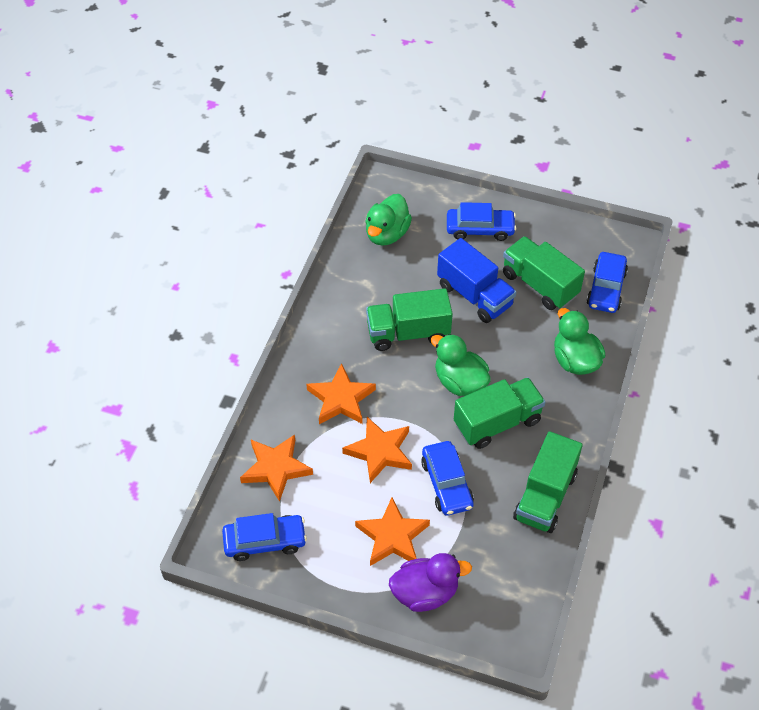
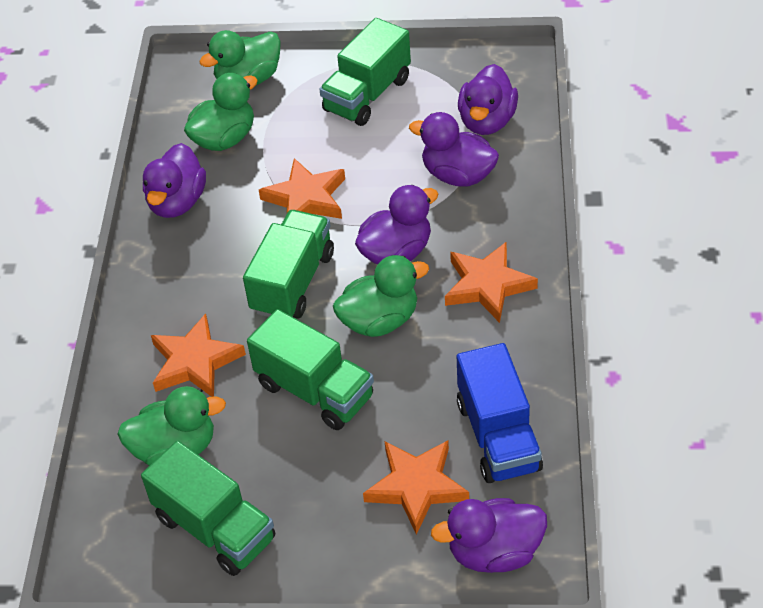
blue car: 4 -> 0
green duck: 3 -> 4
purple duck: 1 -> 5

